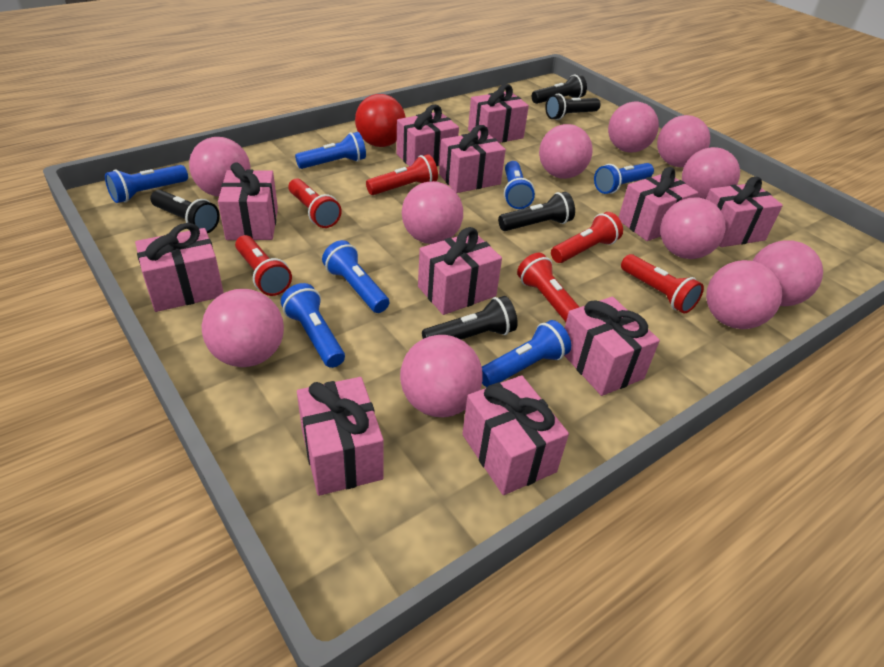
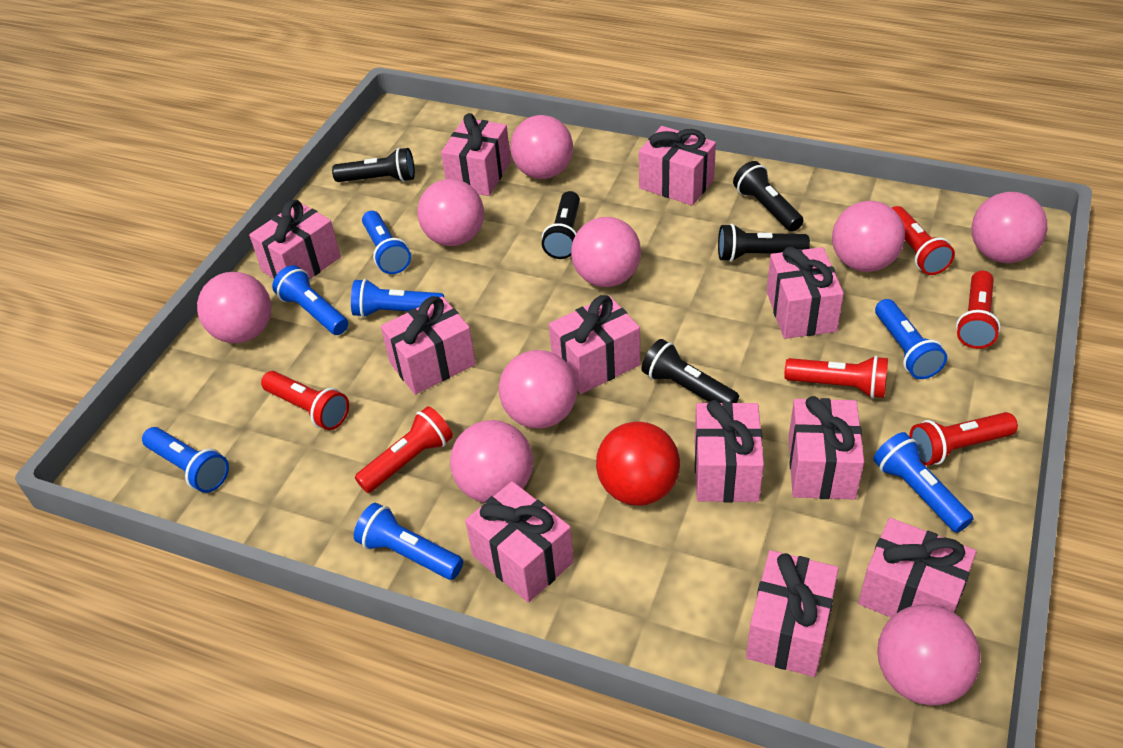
pink ball: 11 -> 9

